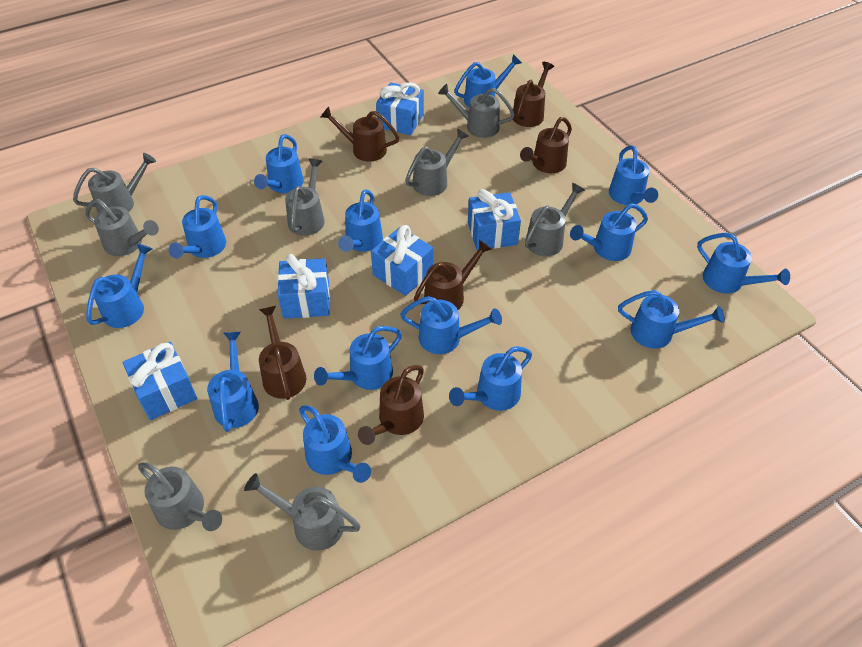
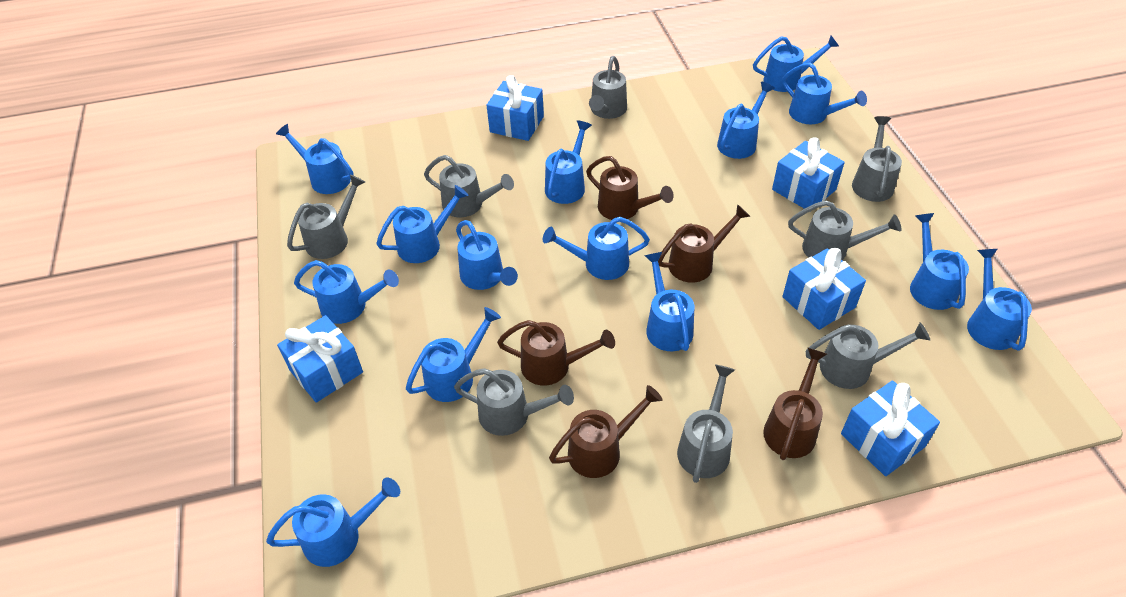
brown watering can: 6 -> 5

